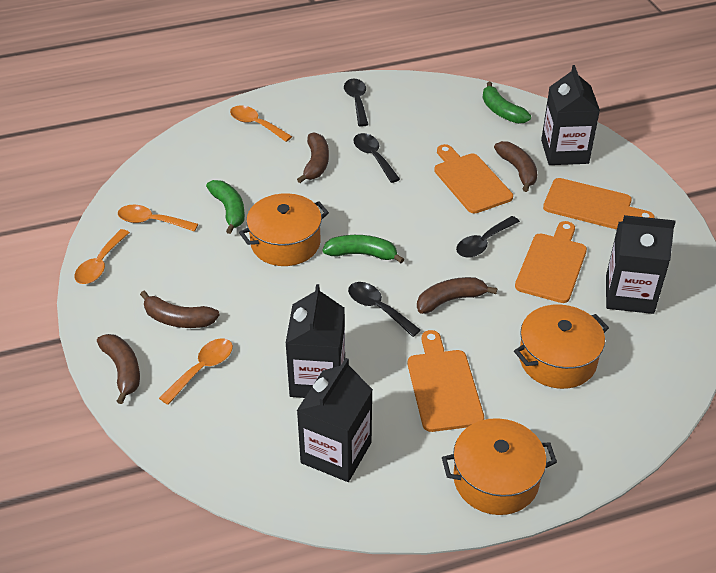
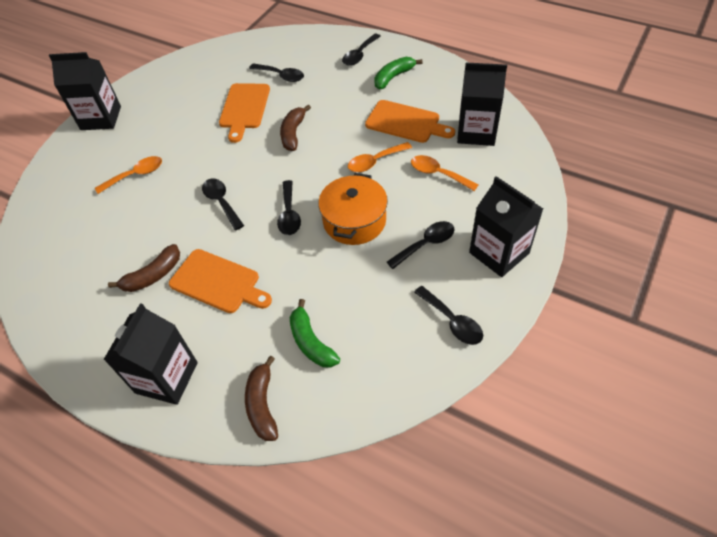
black spoon: 4 -> 6
brown banana: 5 -> 3
green banana: 3 -> 2
orange cutting board: 4 -> 3
orange pot: 3 -> 1
orange spoon: 4 -> 3

